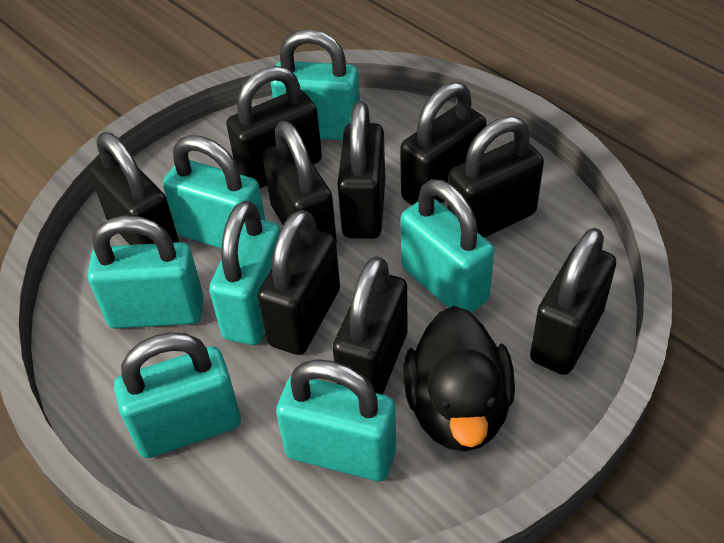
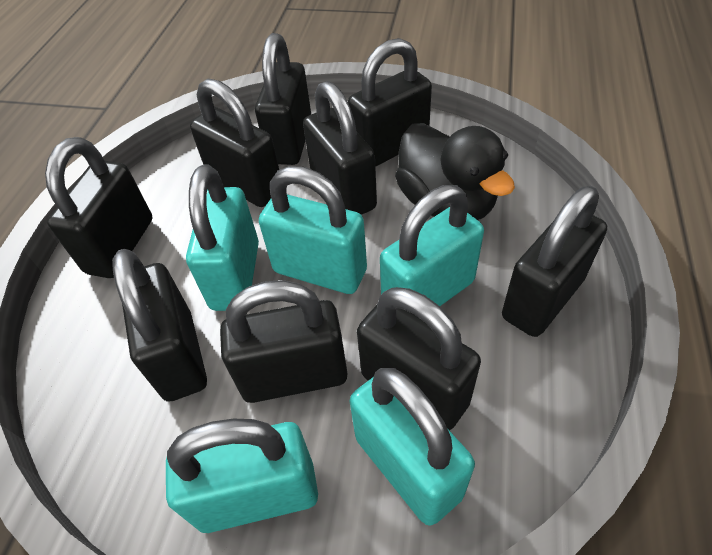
turquoise padlock: 7 -> 5

